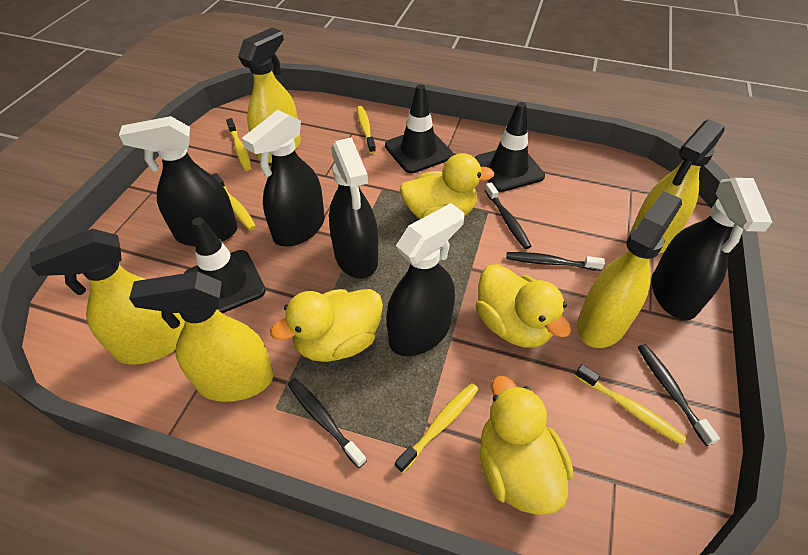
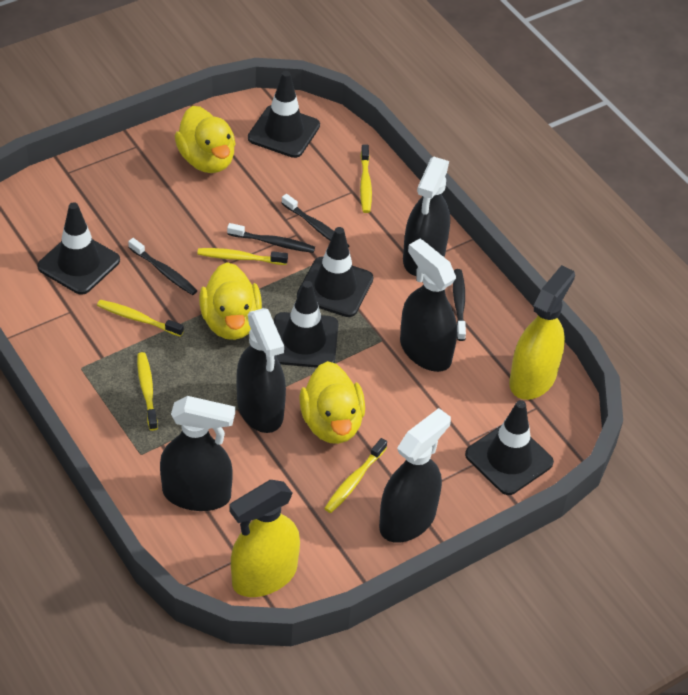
black traffic cone: 3 -> 5
yellow duck: 4 -> 3
yellow spray bottle: 5 -> 2

